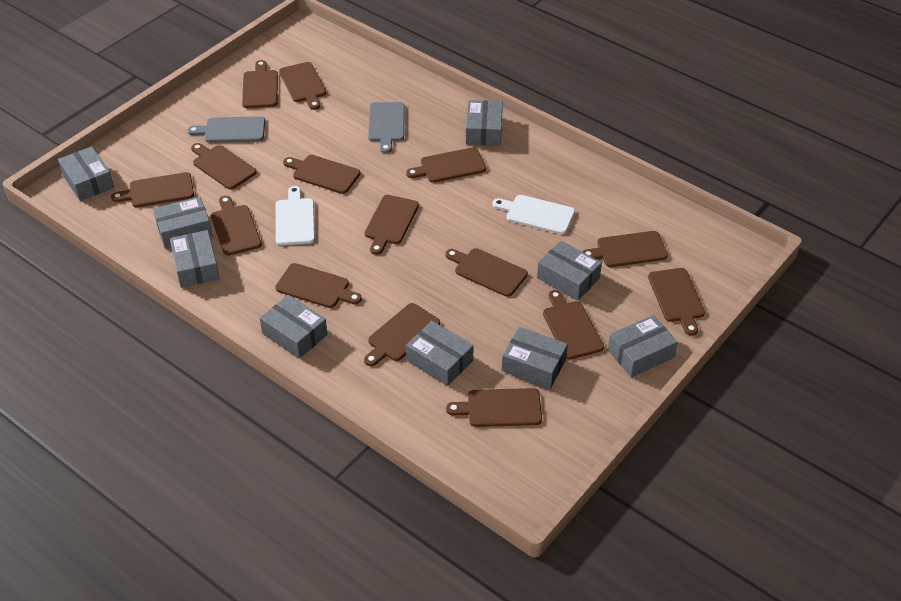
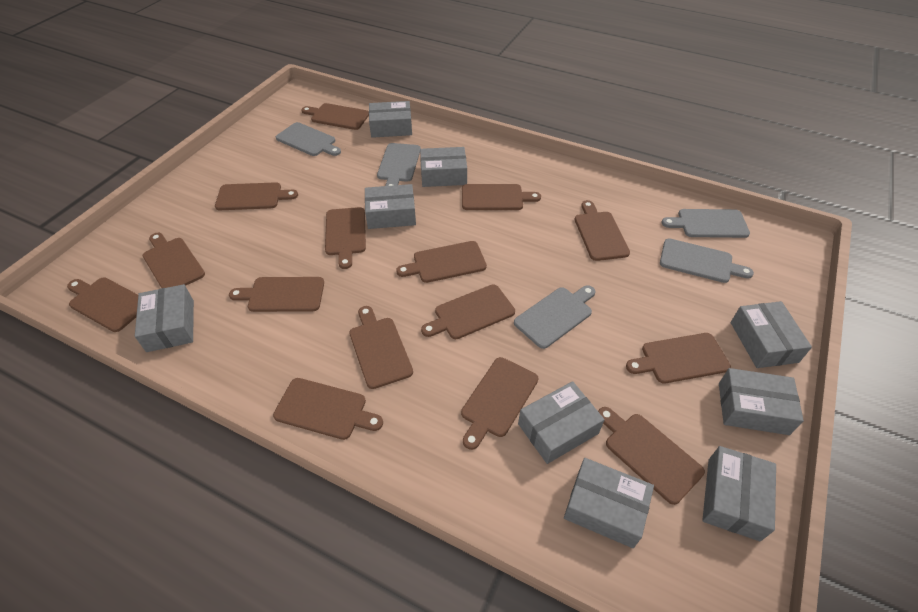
grey cutting board: 2 -> 5
white cutting board: 2 -> 0

